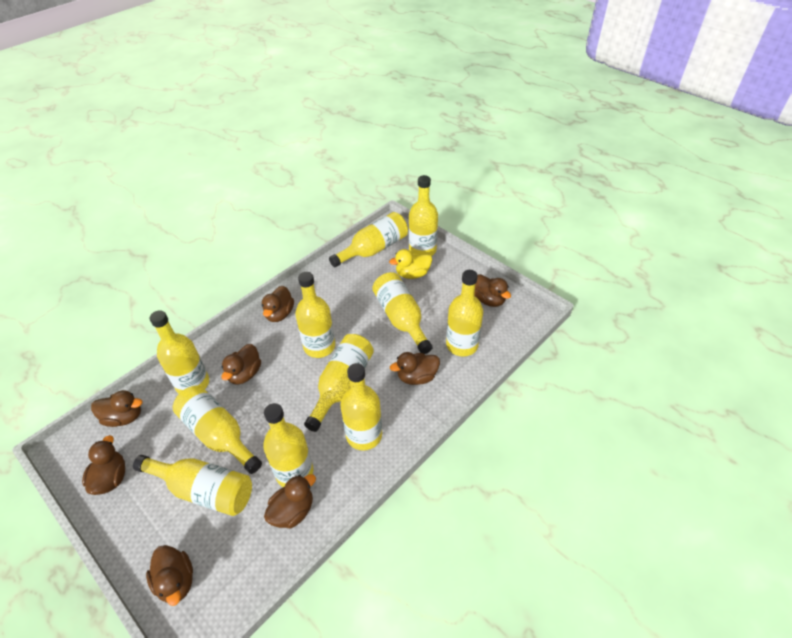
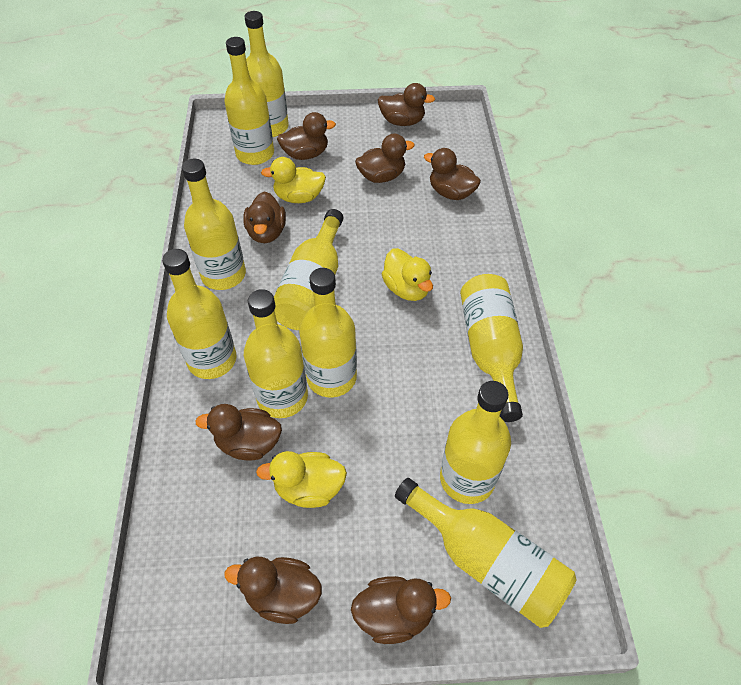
yellow bottle: 11 -> 10
yellow duck: 1 -> 3

